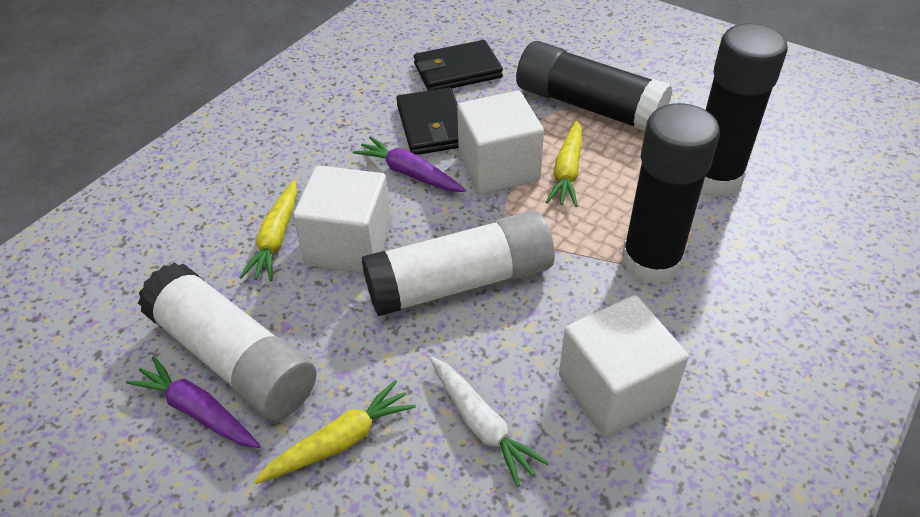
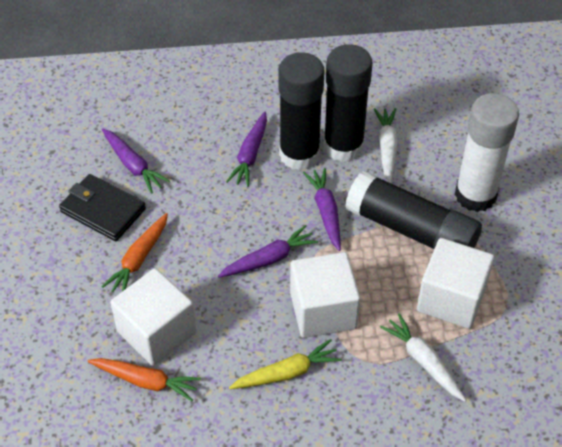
black wallet: 2 -> 1
orange carrot: 0 -> 2
purple carrot: 2 -> 4
white carrot: 1 -> 2
white glue stick: 2 -> 1
yellow carrot: 3 -> 1

